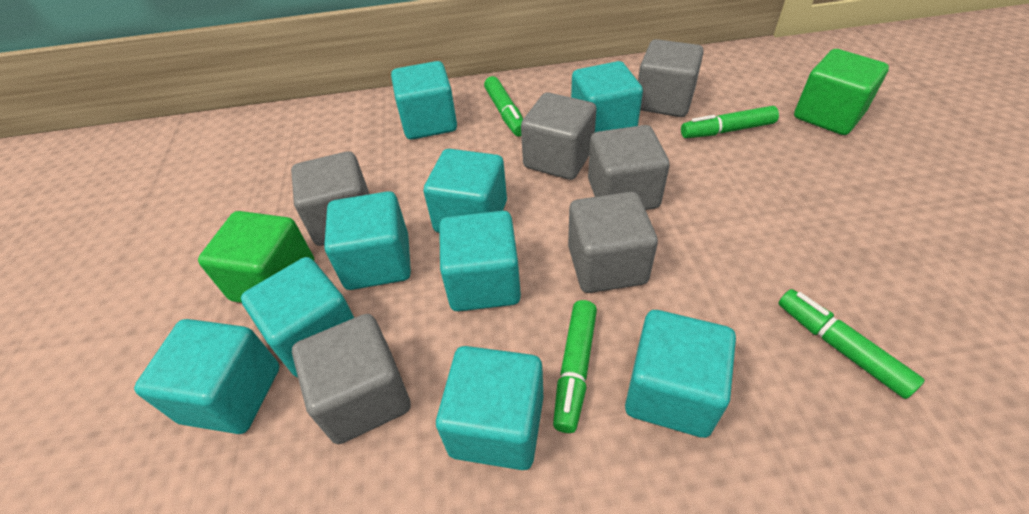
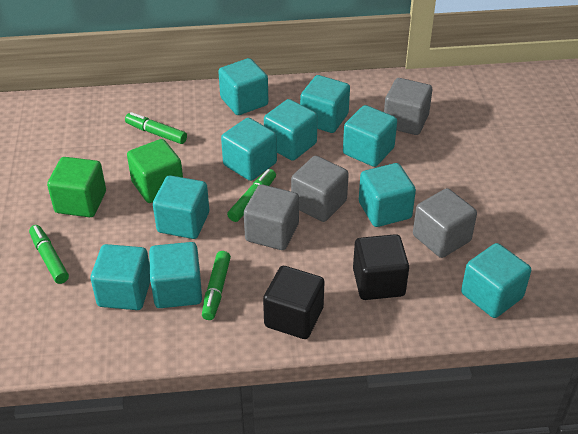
black cube: 0 -> 2
grey cube: 6 -> 4
turquoise cube: 9 -> 10

